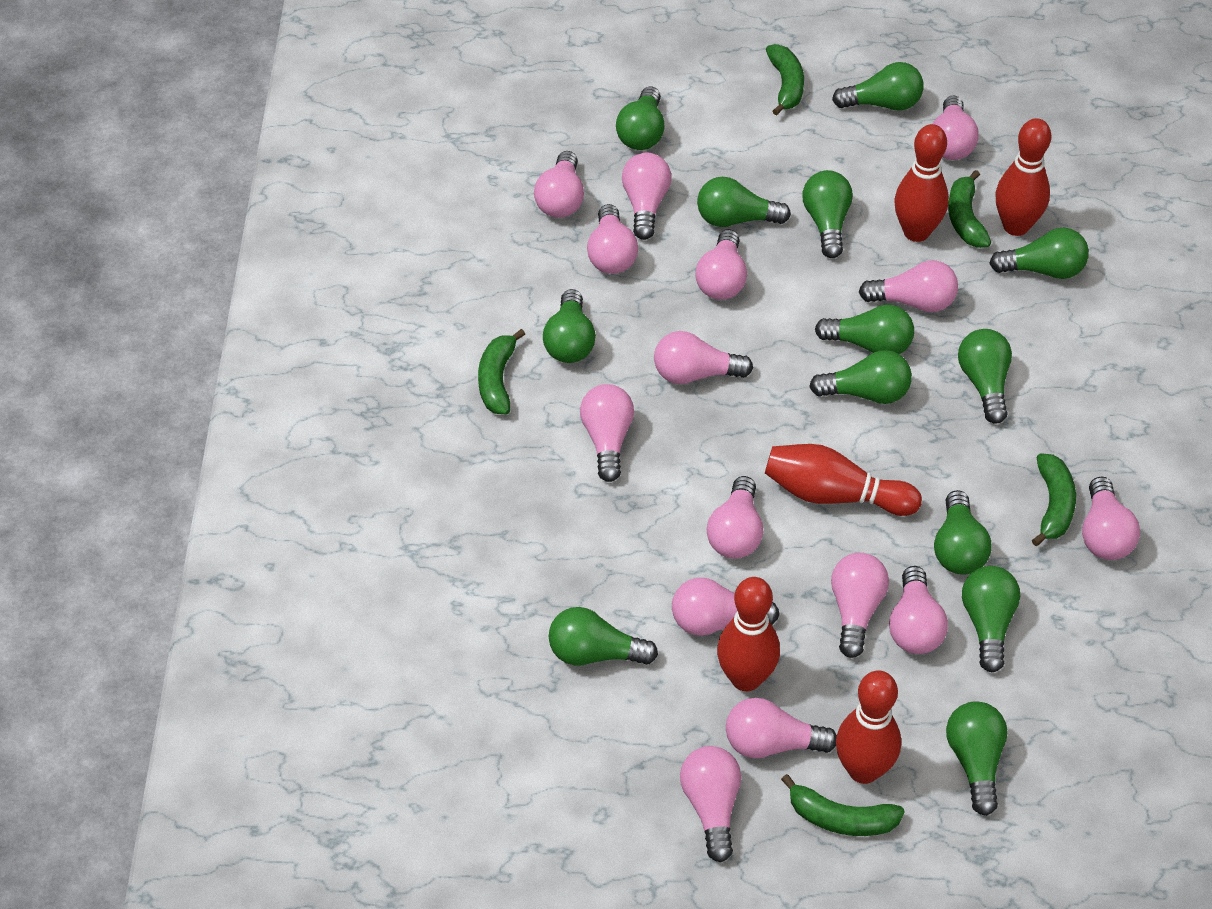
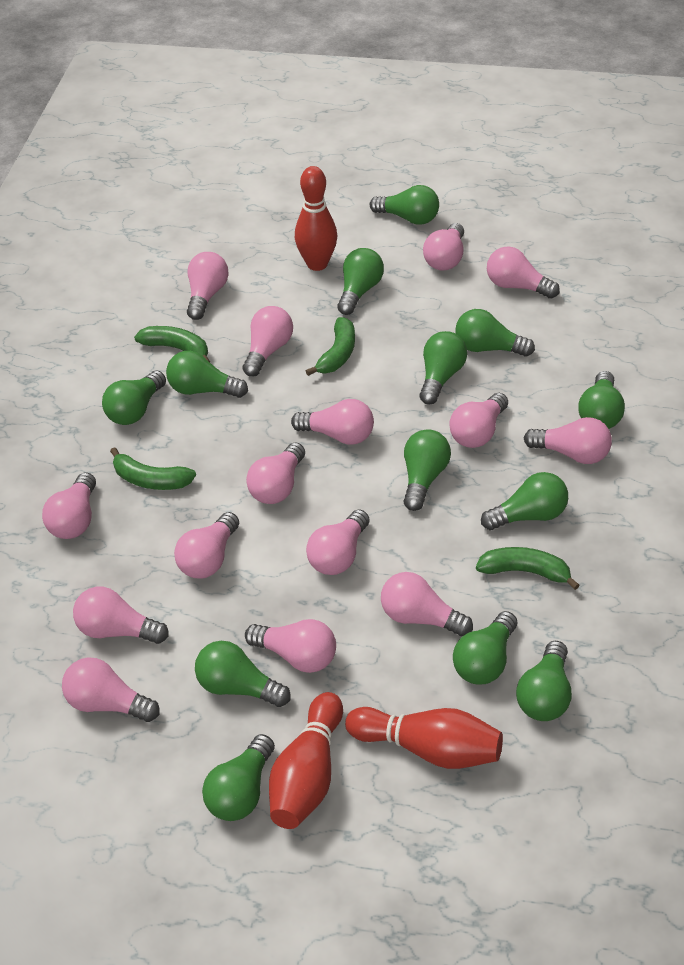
green banana: 5 -> 4
red bowling pin: 5 -> 3

